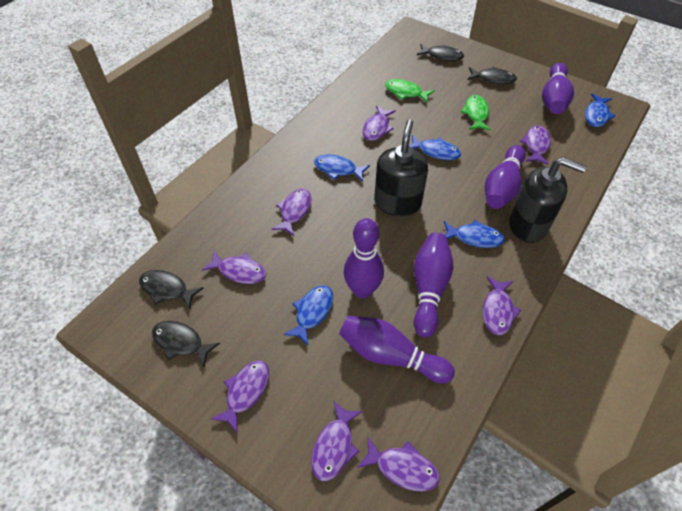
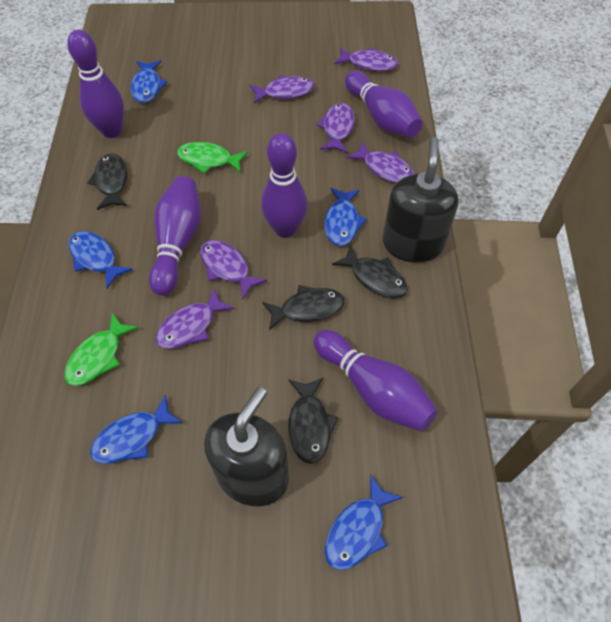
purple fish: 8 -> 6

